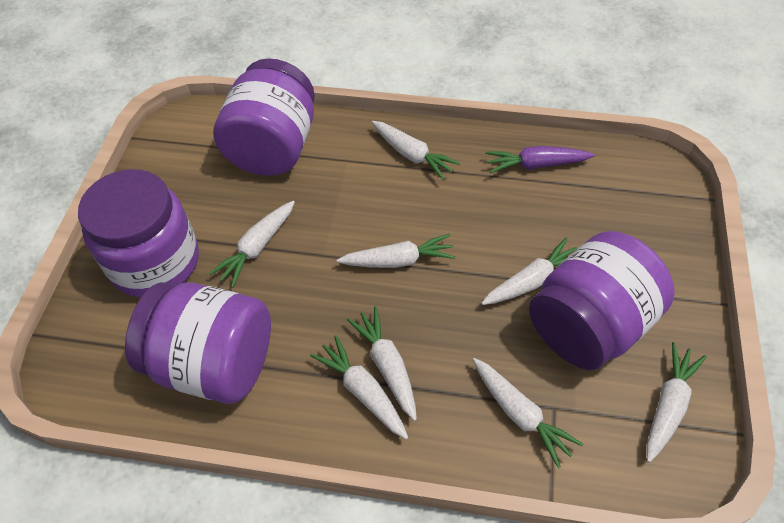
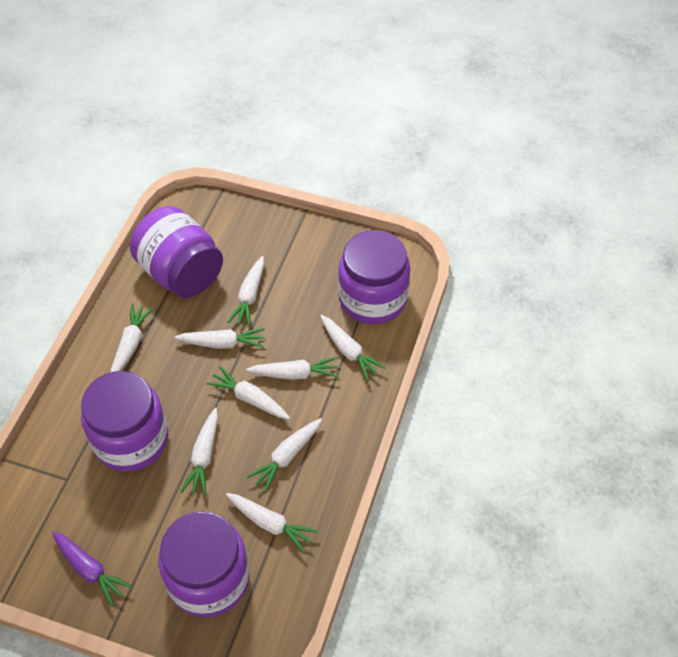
white carrot: 8 -> 9

